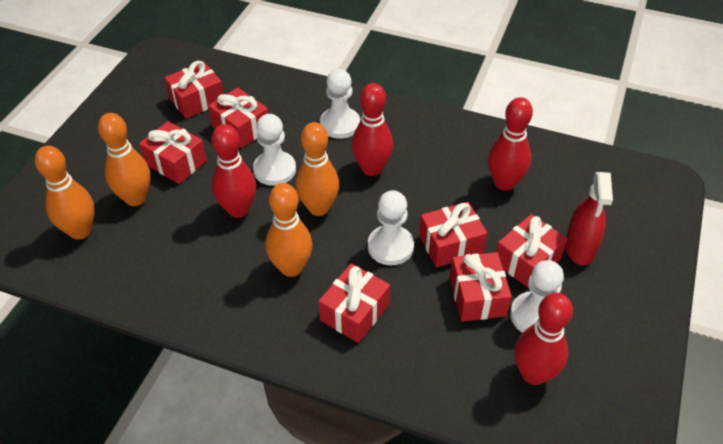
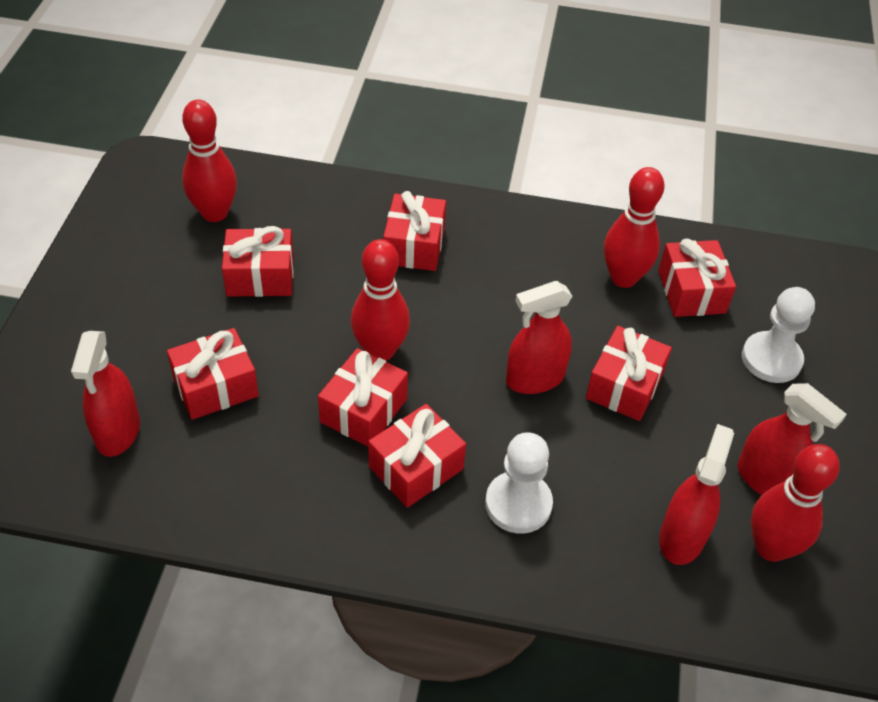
orange bowling pin: 4 -> 0
red spray bottle: 1 -> 4
white pawn: 4 -> 2

